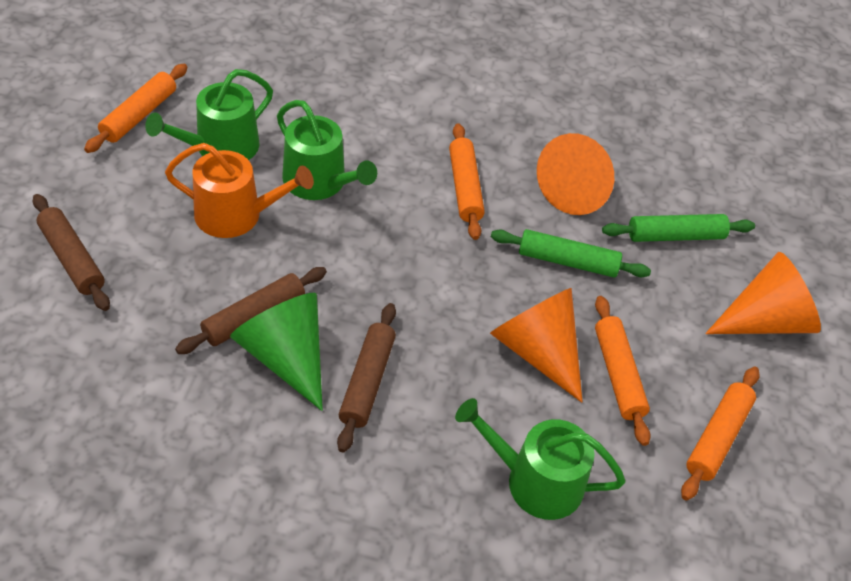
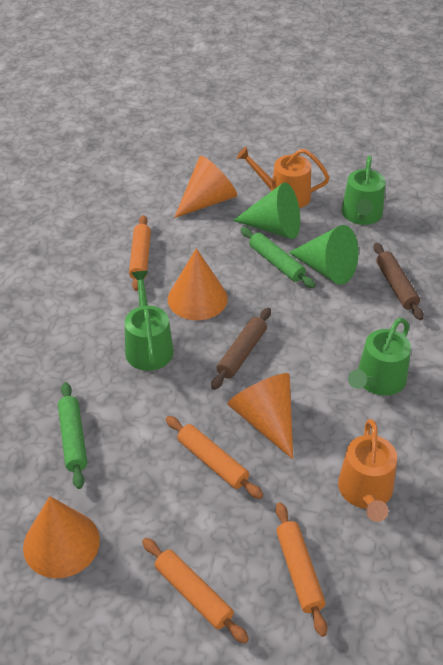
brown rolling pin: 3 -> 2
green cone: 1 -> 2
orange cone: 3 -> 4
orange watering can: 1 -> 2

